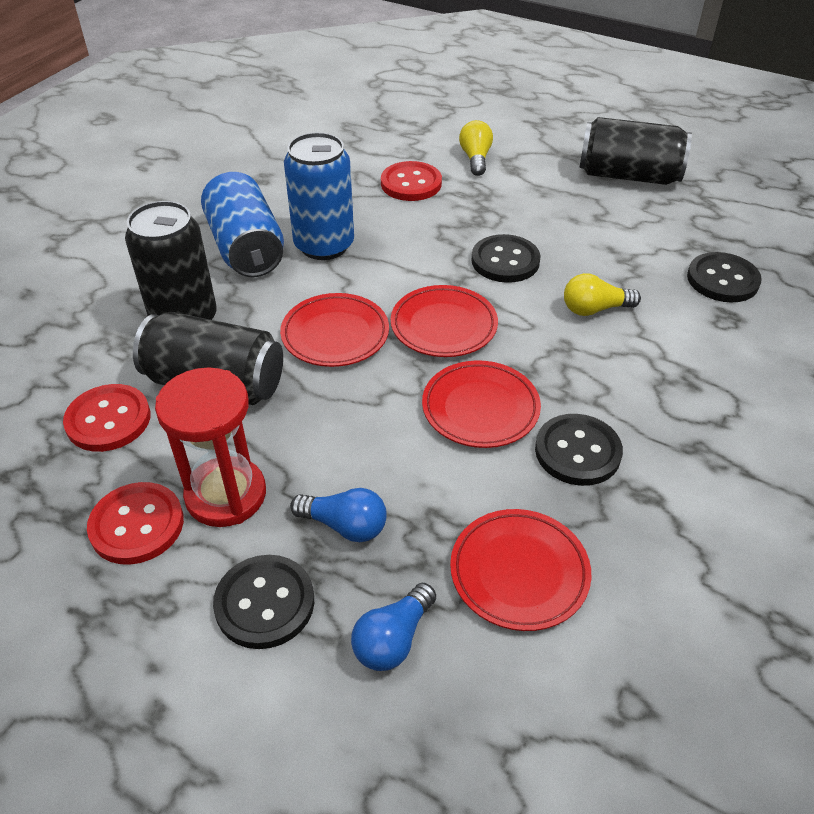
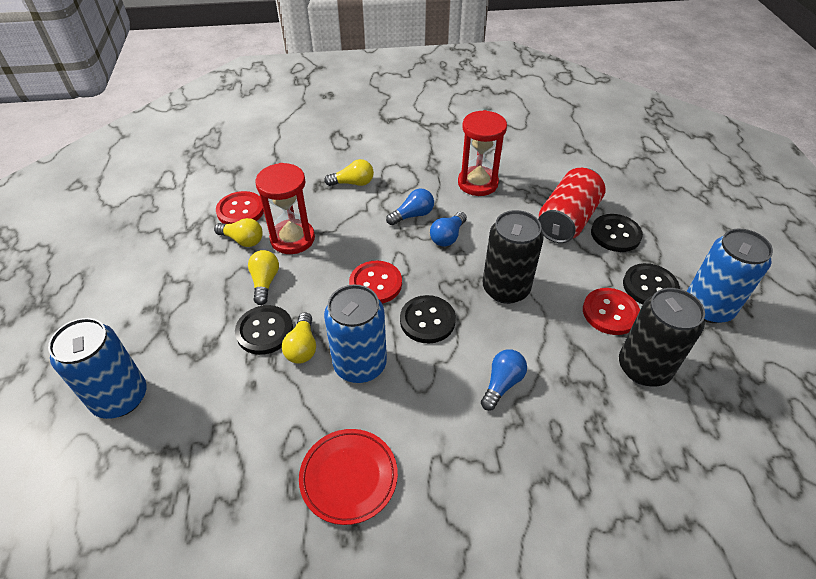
black can: 3 -> 2
blue can: 2 -> 3
blue light bulb: 2 -> 3
red can: 0 -> 1
red hourglass: 1 -> 2
red plate: 4 -> 1
yellow light bulb: 2 -> 4

